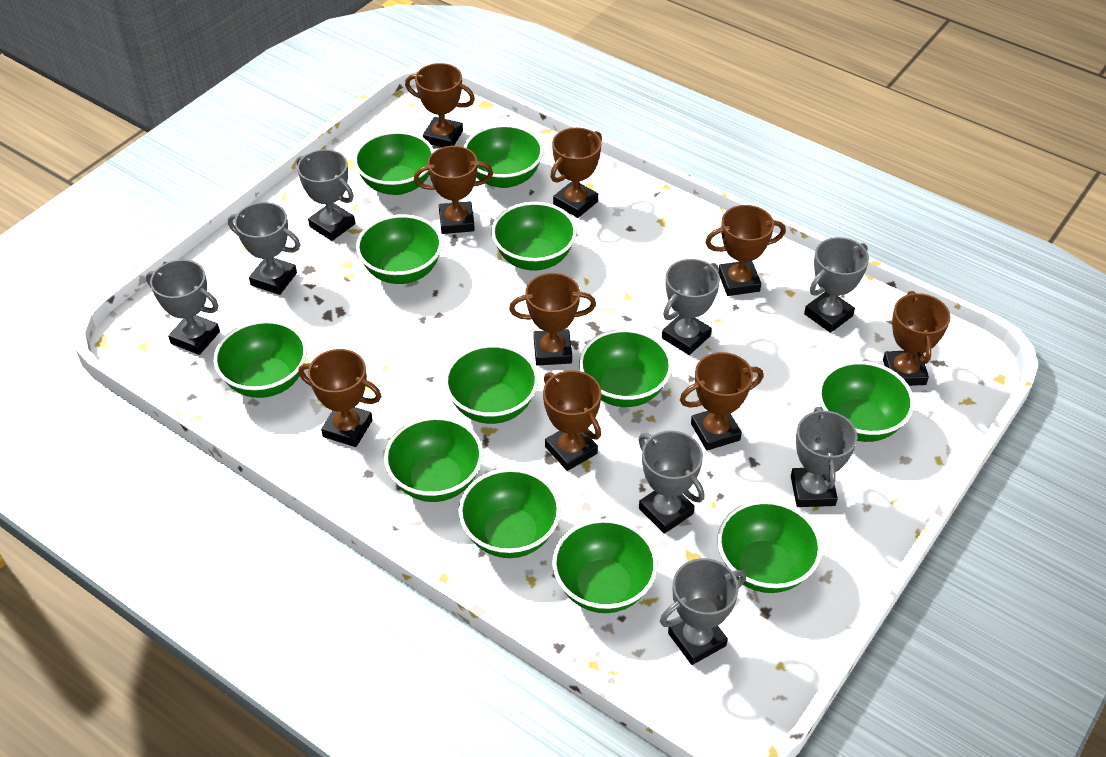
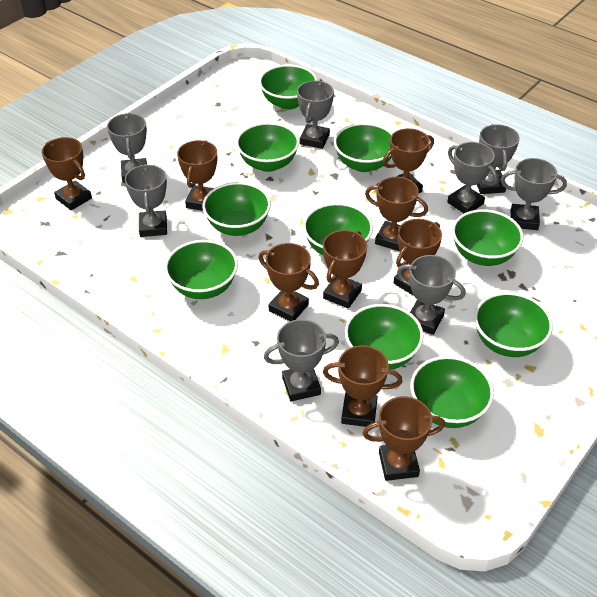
green bowl: 12 -> 10

